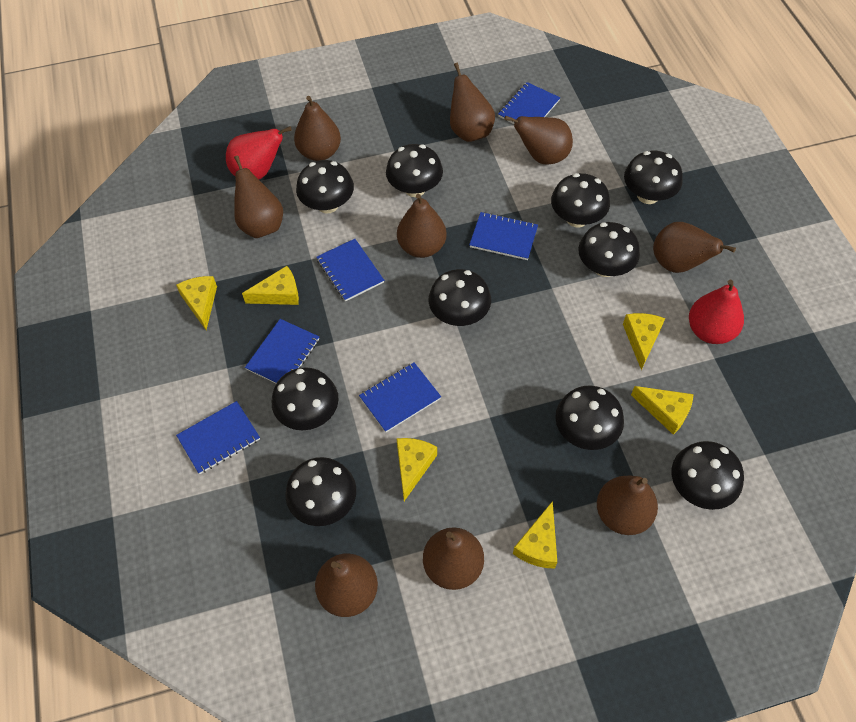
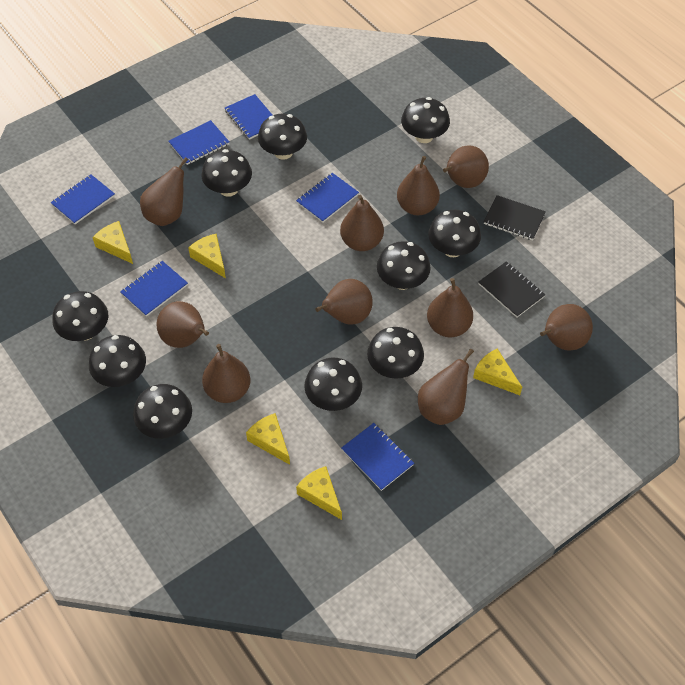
black notebook: 0 -> 2
brown pear: 9 -> 10
red pear: 2 -> 0
yellow cheese: 6 -> 5

